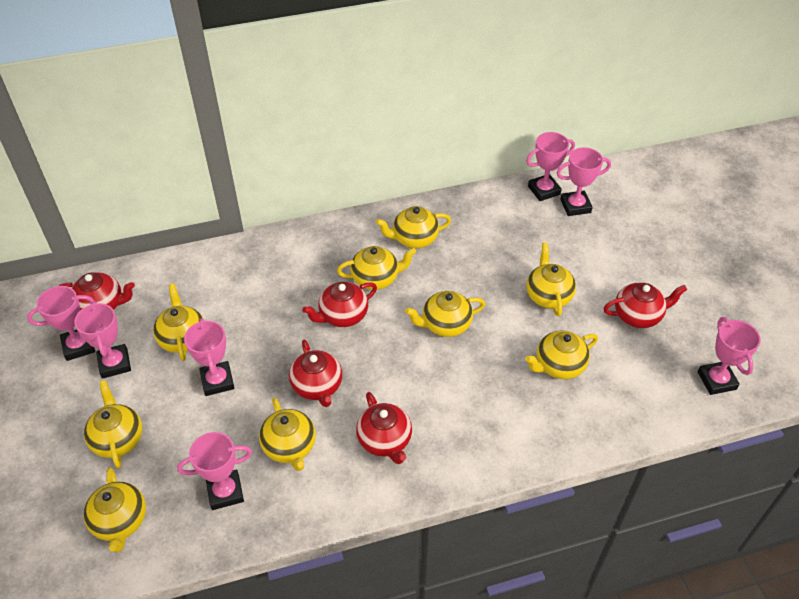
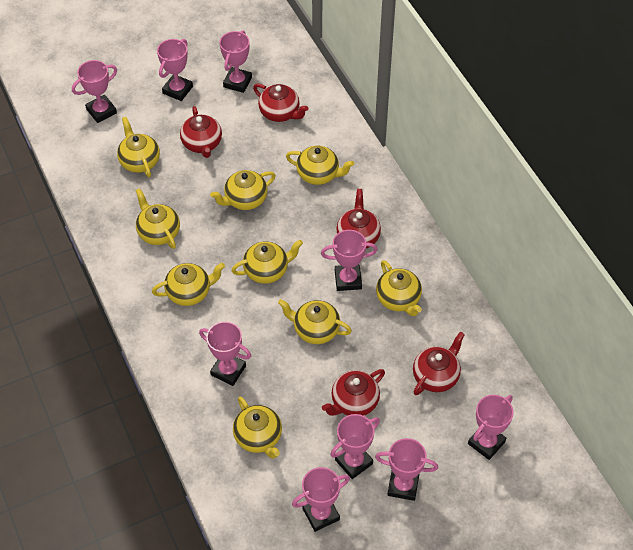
pink trophy: 7 -> 9

